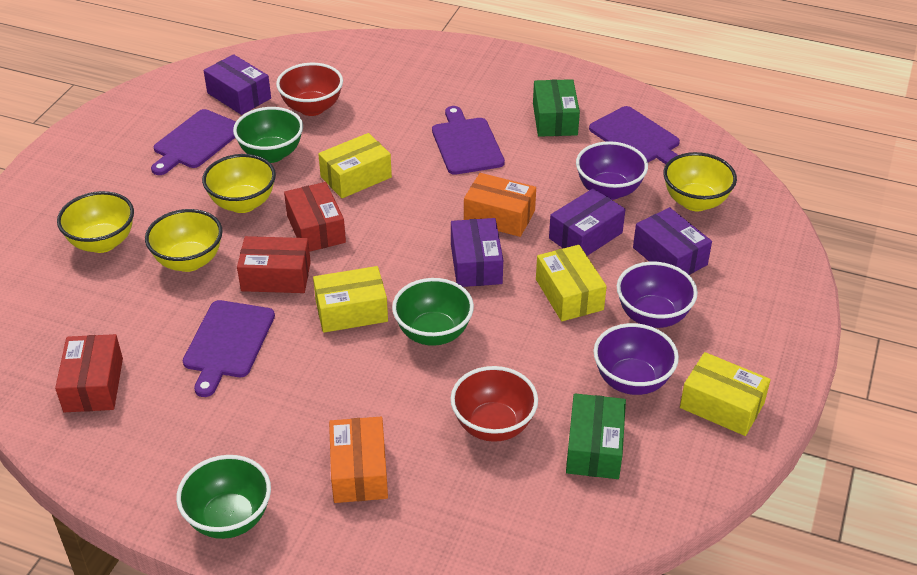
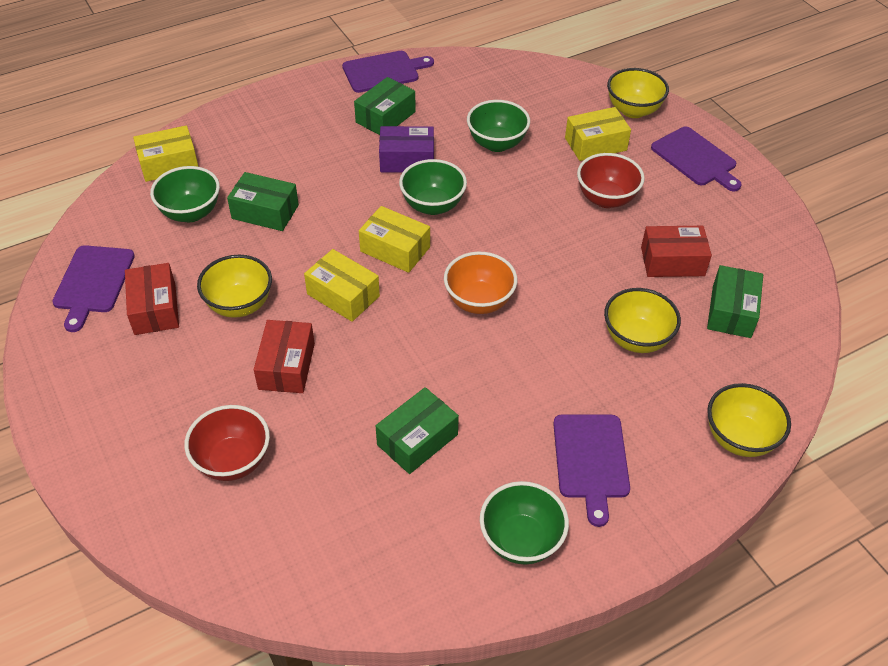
green bowl: 3 -> 4
green box: 2 -> 4
orange bowl: 0 -> 1
orange box: 2 -> 0
purple bowl: 3 -> 0
purple box: 4 -> 1

